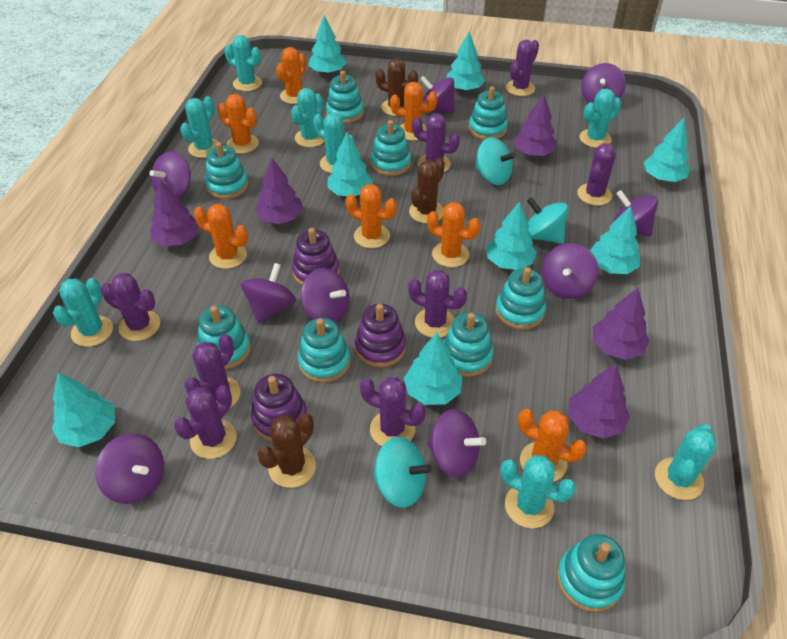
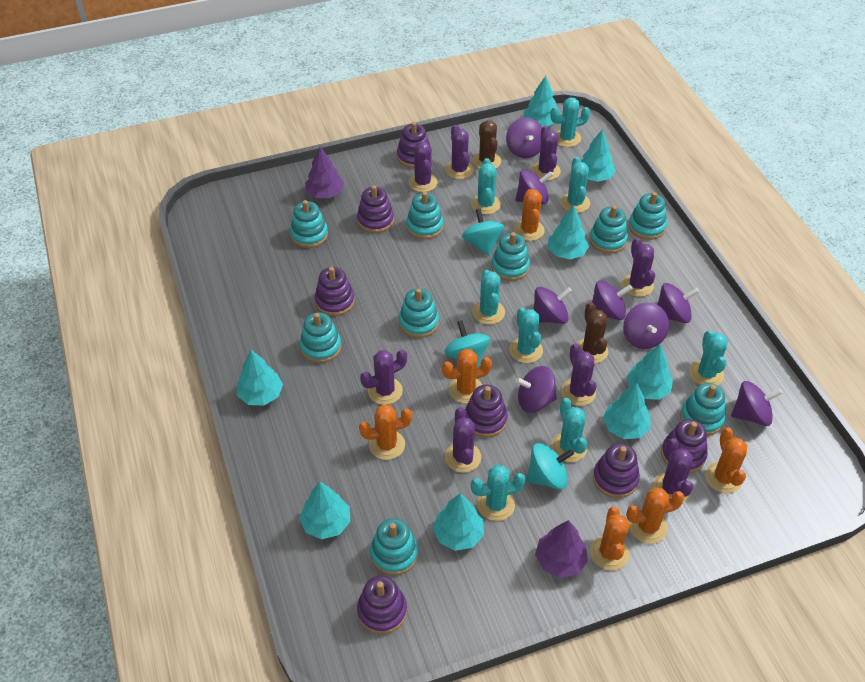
brown cactus: 3 -> 2
orange cactus: 7 -> 6
purple spinning top: 9 -> 8
purple stacking toy: 3 -> 7
purple tree: 5 -> 2

